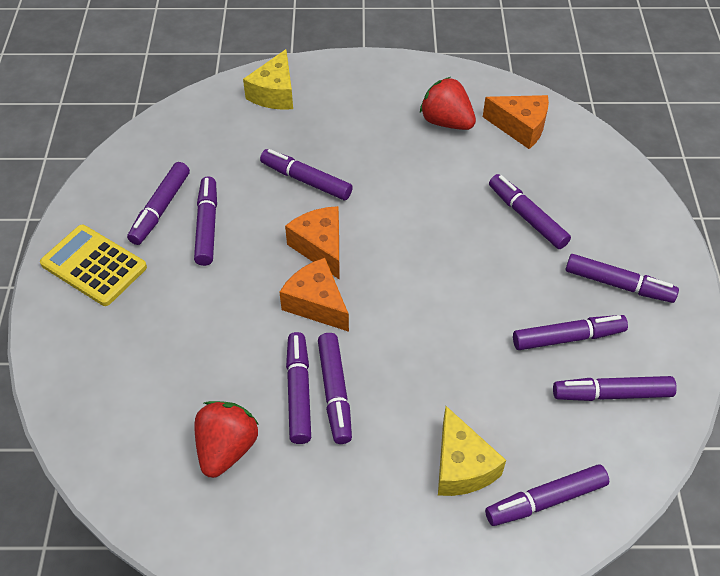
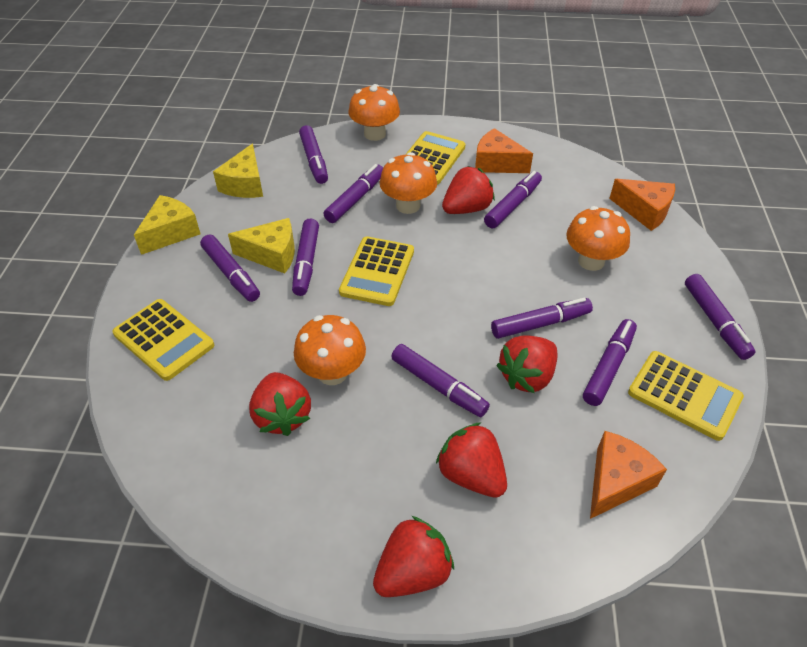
orange mushroom: 0 -> 4
purple marker: 10 -> 9
red strawberry: 2 -> 5
yellow calculator: 1 -> 4
yellow cheese: 2 -> 3

